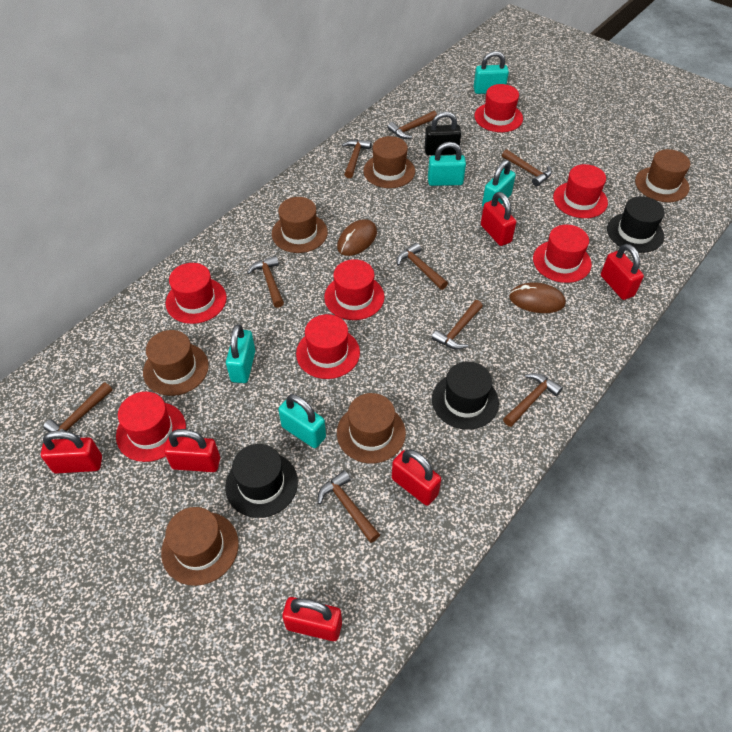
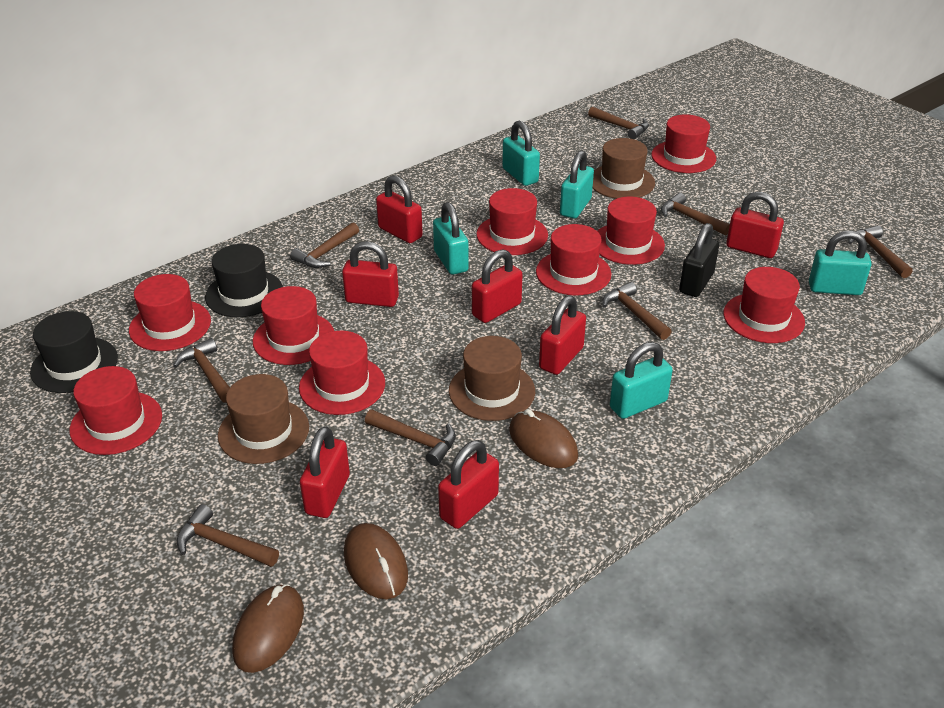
black hat: 3 -> 2
brown hammer: 9 -> 8
brown hat: 6 -> 3
brown mouse: 2 -> 3
red hat: 7 -> 9
red padlock: 6 -> 7

